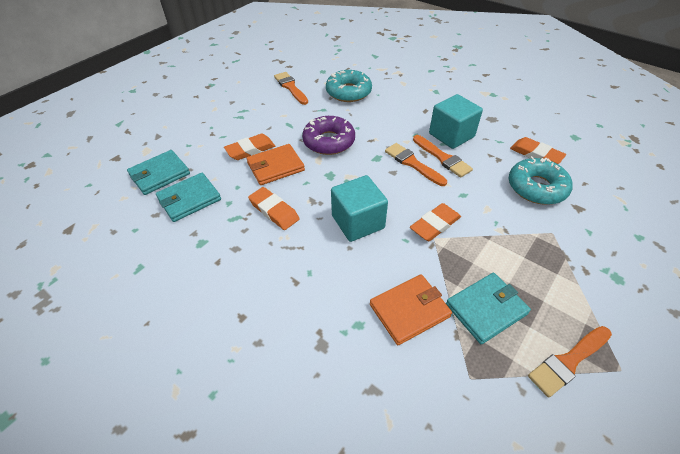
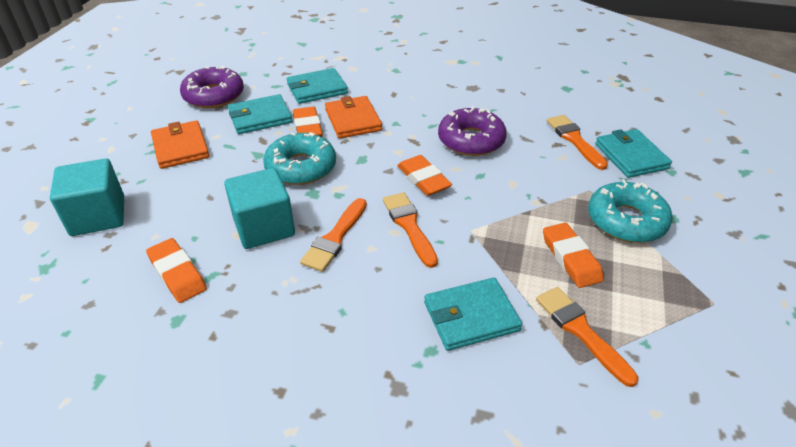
purple donut: 1 -> 2
turquoise wallet: 3 -> 4

